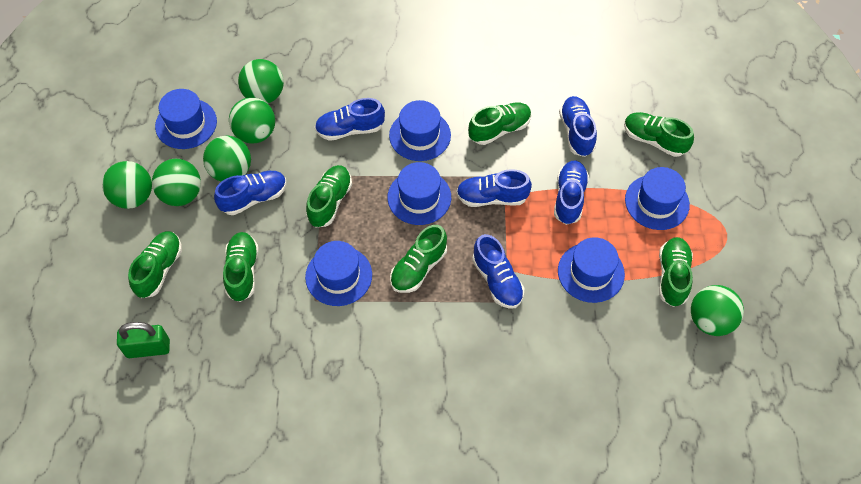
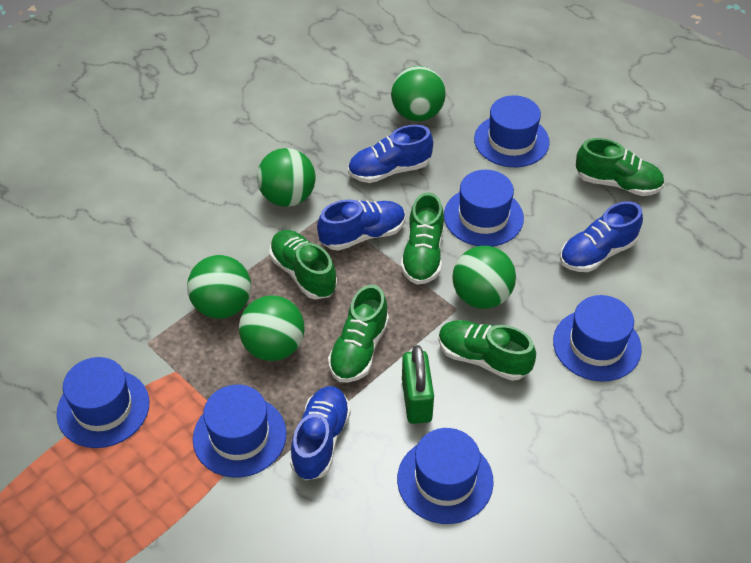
blue shoe: 6 -> 4
green ball: 6 -> 5
green shoe: 7 -> 5

